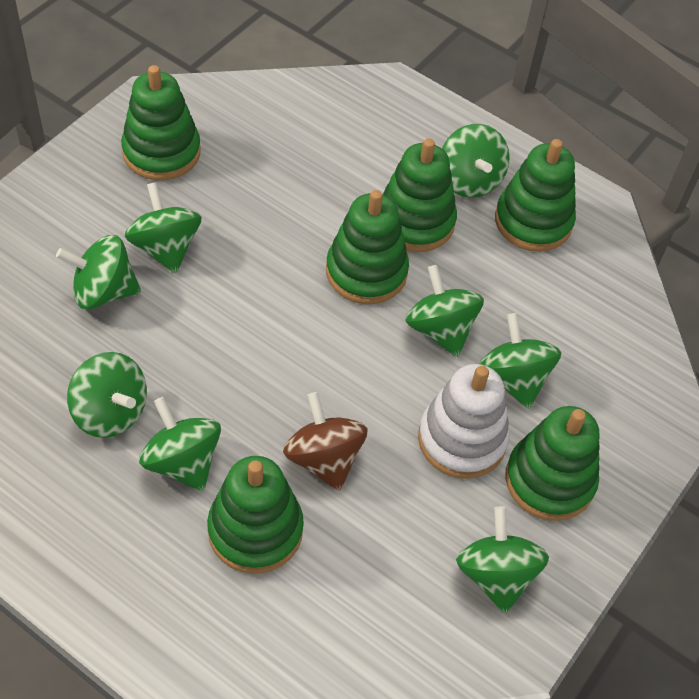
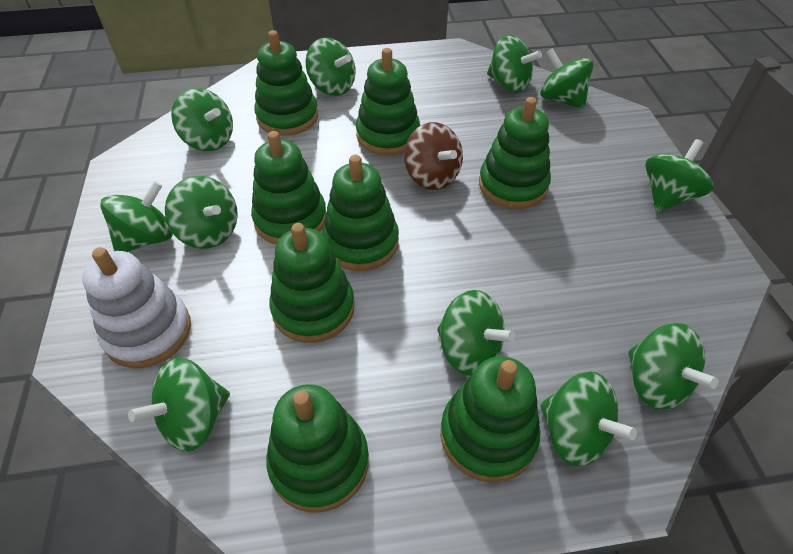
green spinning top: 8 -> 11
green stacking toy: 6 -> 8

